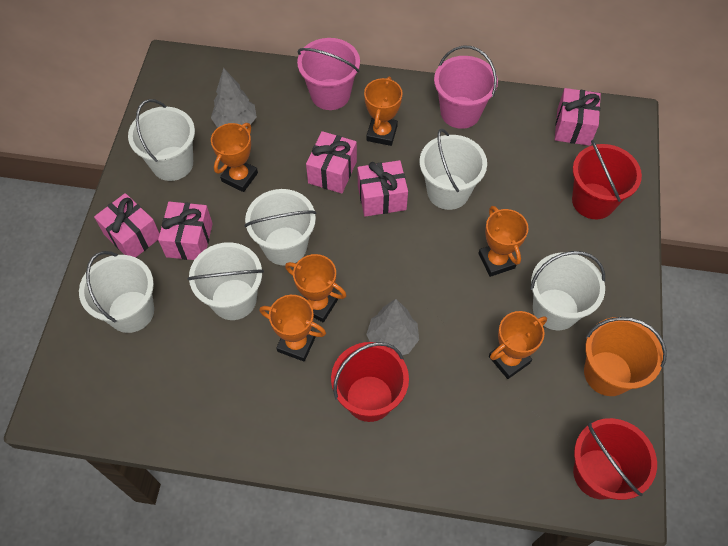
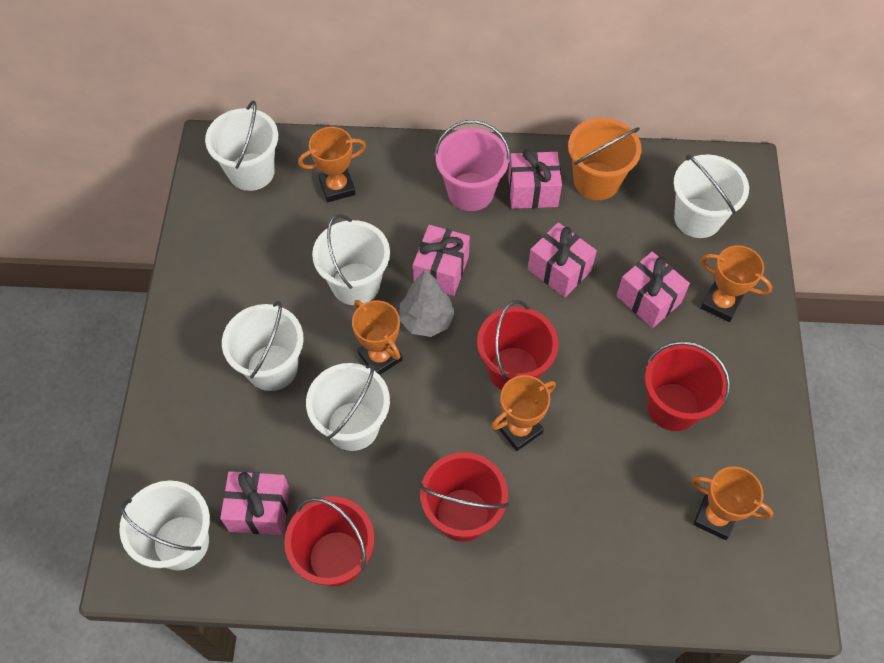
grey tree: 2 -> 1
orange trophy: 6 -> 5
pink bucket: 2 -> 1
red bucket: 3 -> 4

